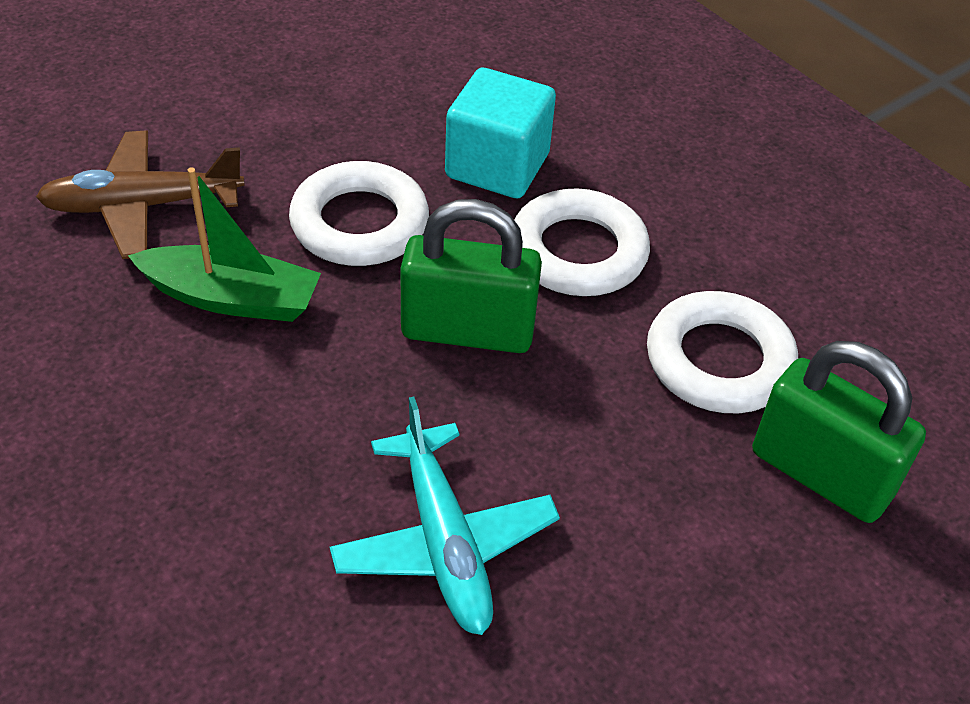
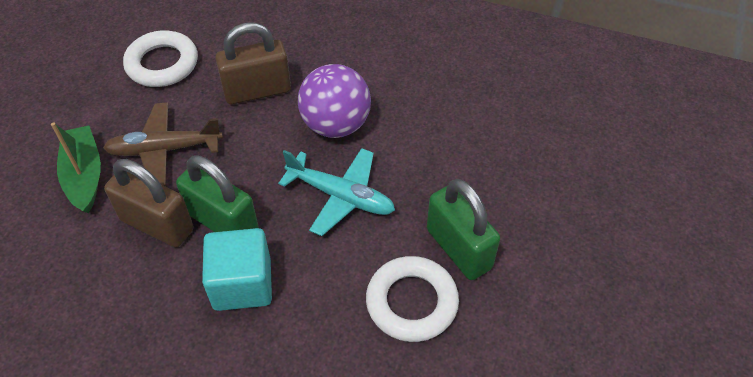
brown padlock: 0 -> 2
purple ball: 0 -> 1
white ring: 3 -> 2

